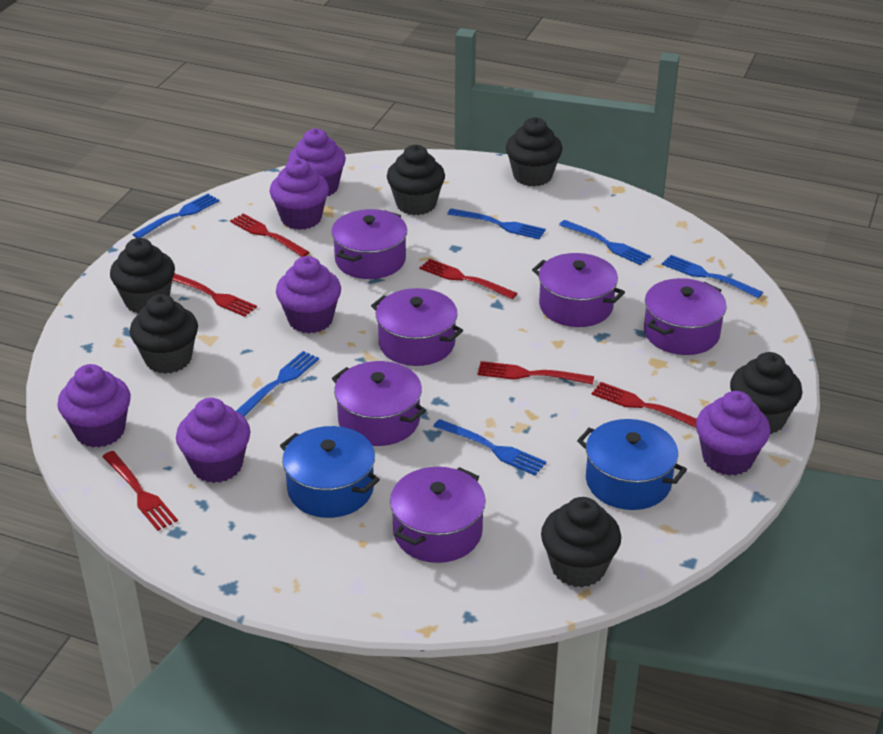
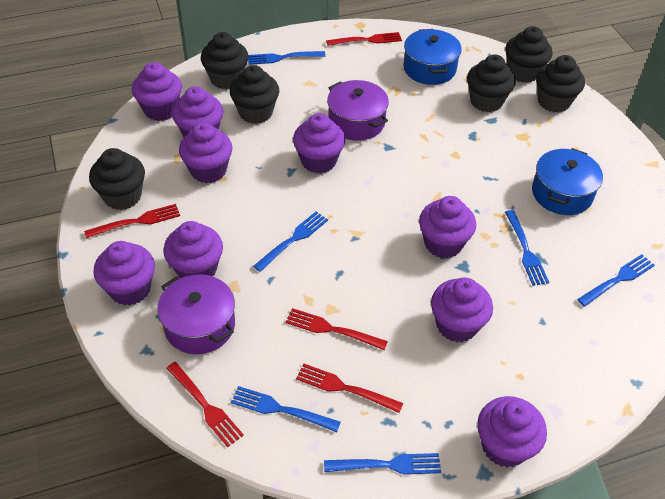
purple cupcake: 6 -> 9
purple pot: 6 -> 2
red fork: 6 -> 5

